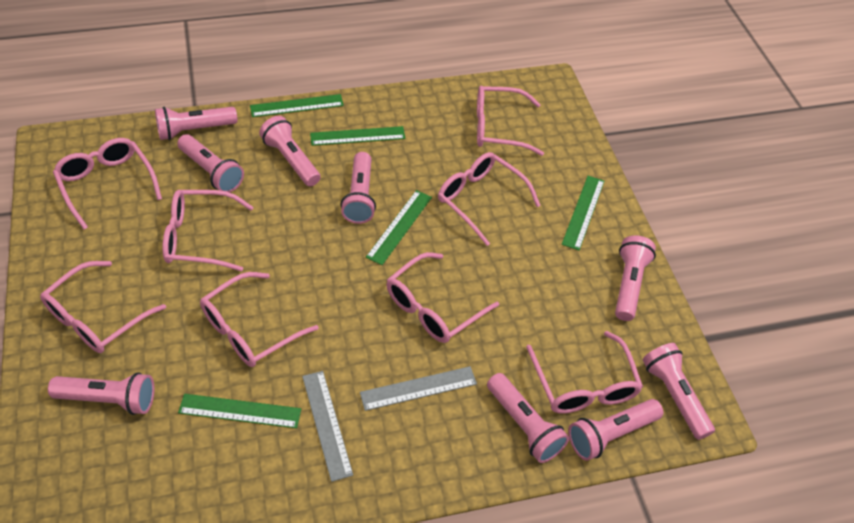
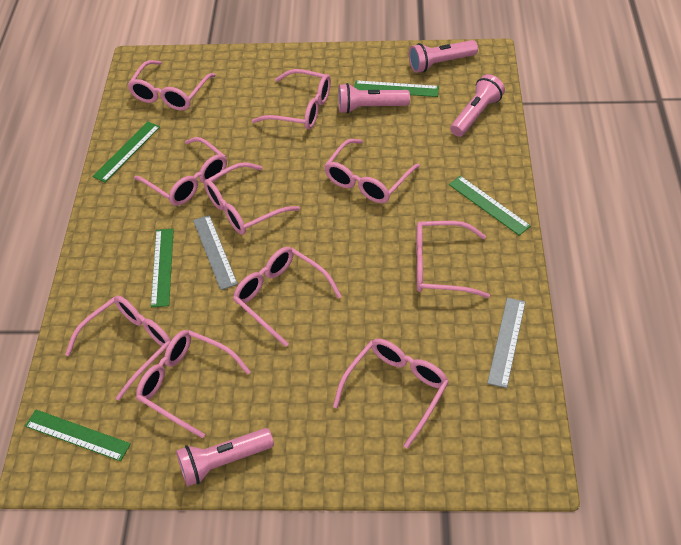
pink flashlight: 9 -> 4
pink glasses: 8 -> 10

